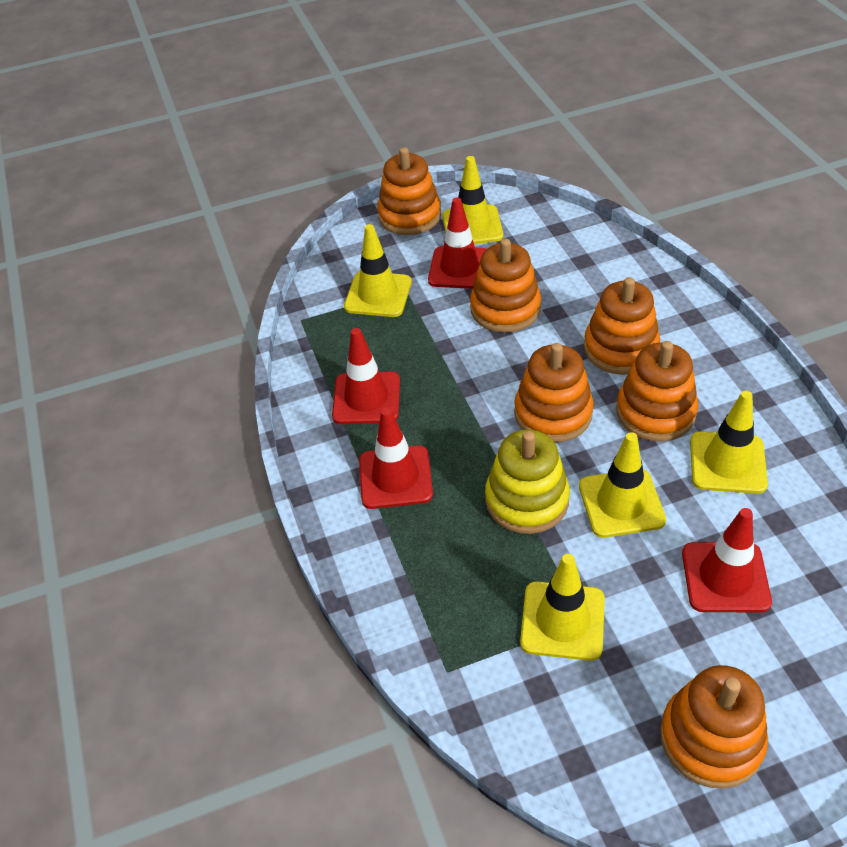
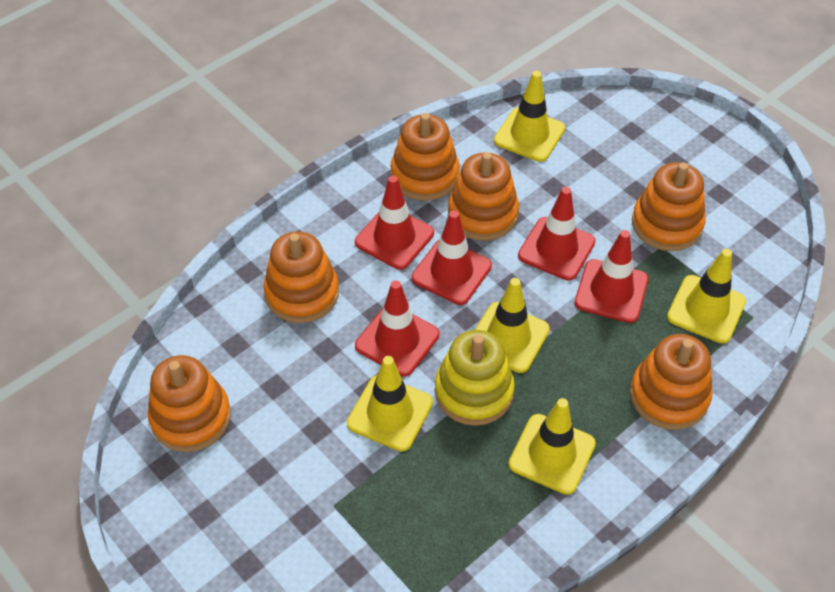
red traffic cone: 4 -> 5

